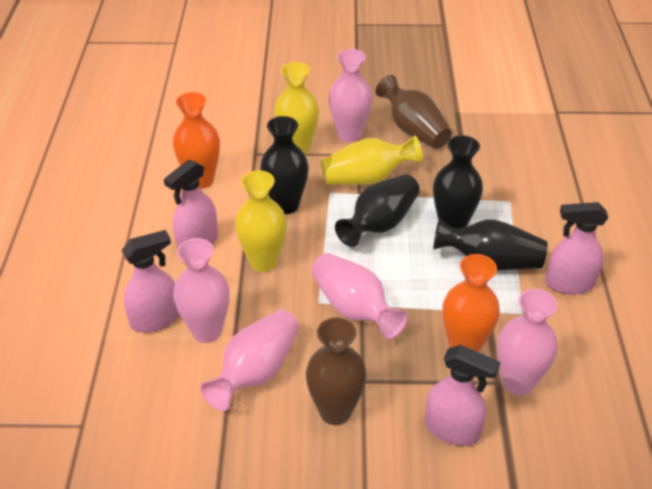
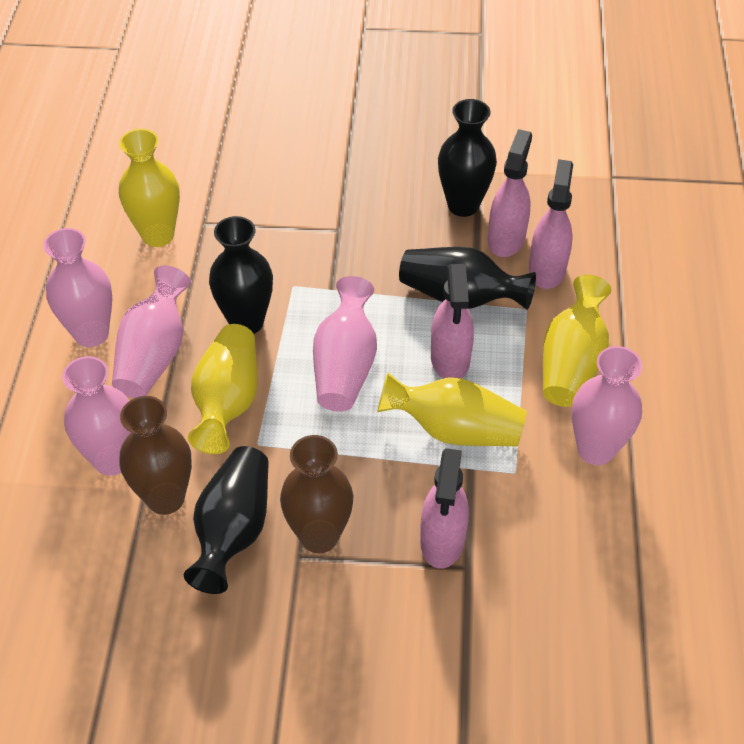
orange vase: 2 -> 0
yellow vase: 3 -> 4

